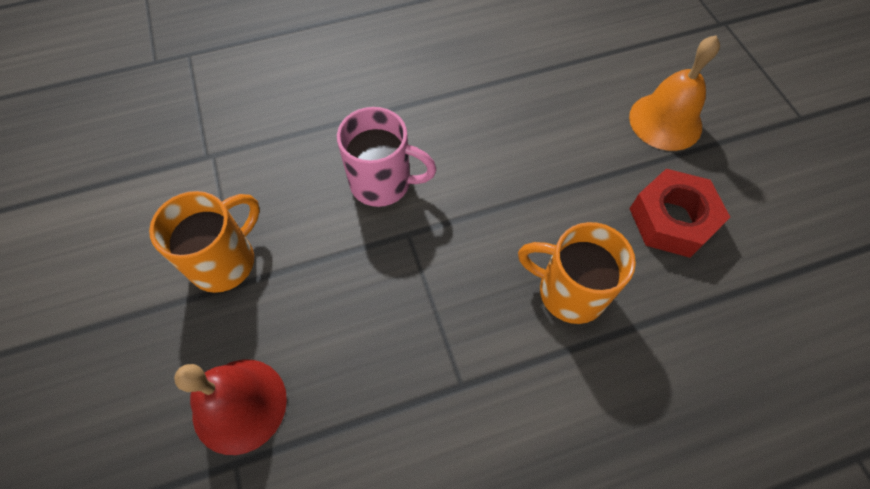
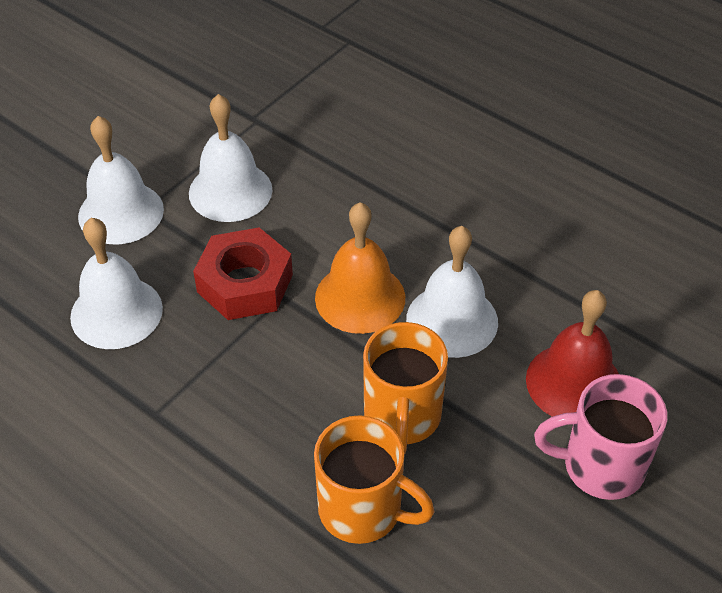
white bell: 0 -> 4

